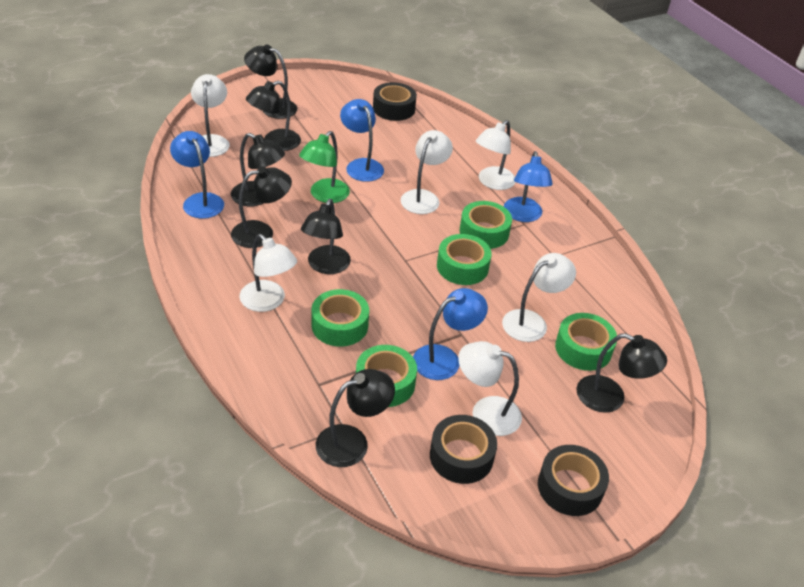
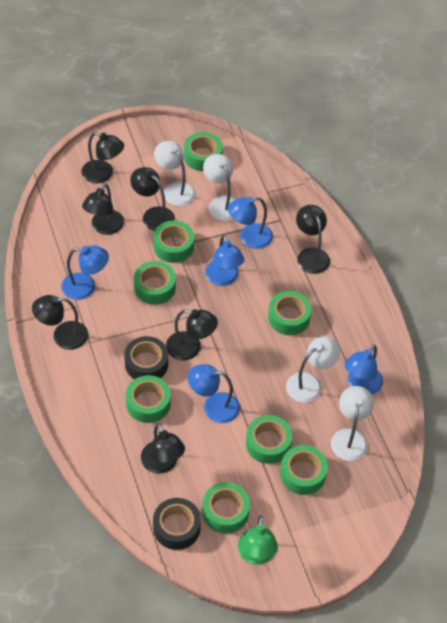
black tape: 3 -> 2
blue lamp: 4 -> 5
green tape: 5 -> 8
white lamp: 6 -> 4

